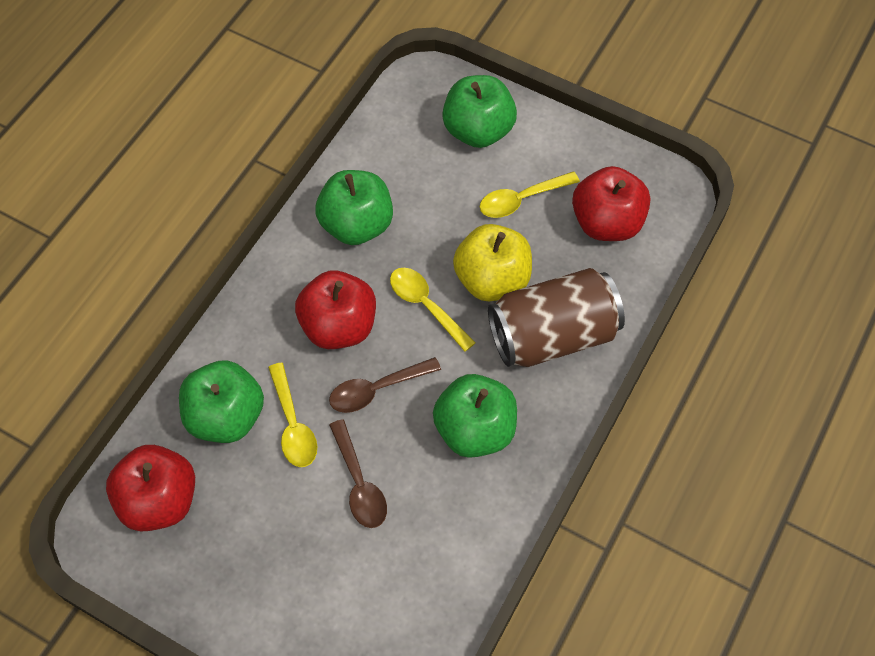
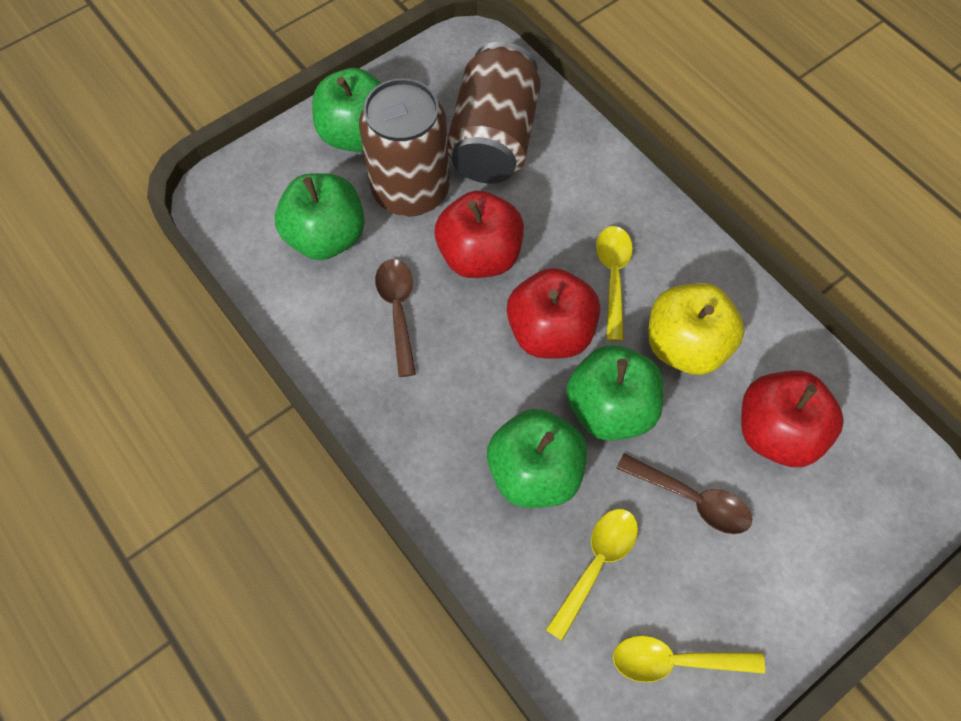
brown can: 1 -> 2

